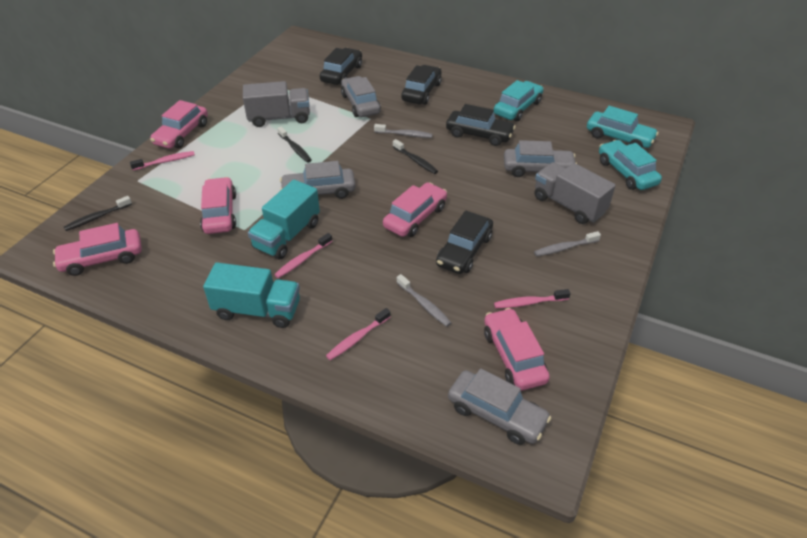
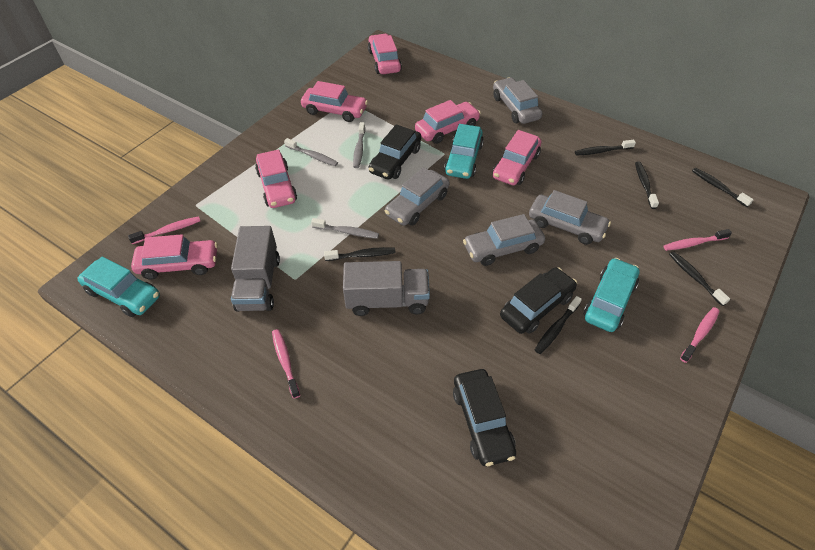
black car: 4 -> 3
black toothbrush: 3 -> 6
pink car: 5 -> 6
turquoise truck: 2 -> 0

